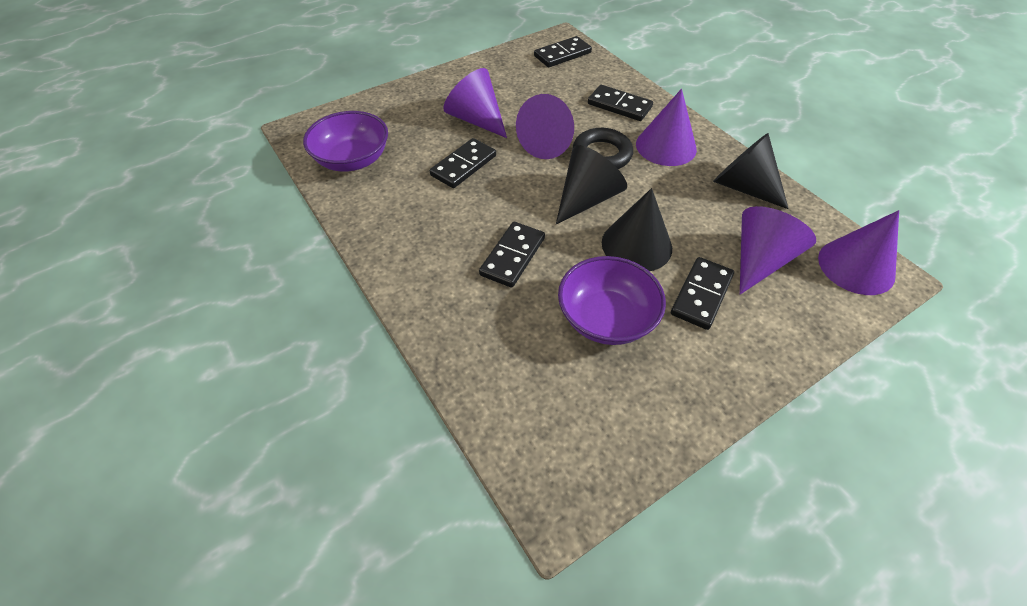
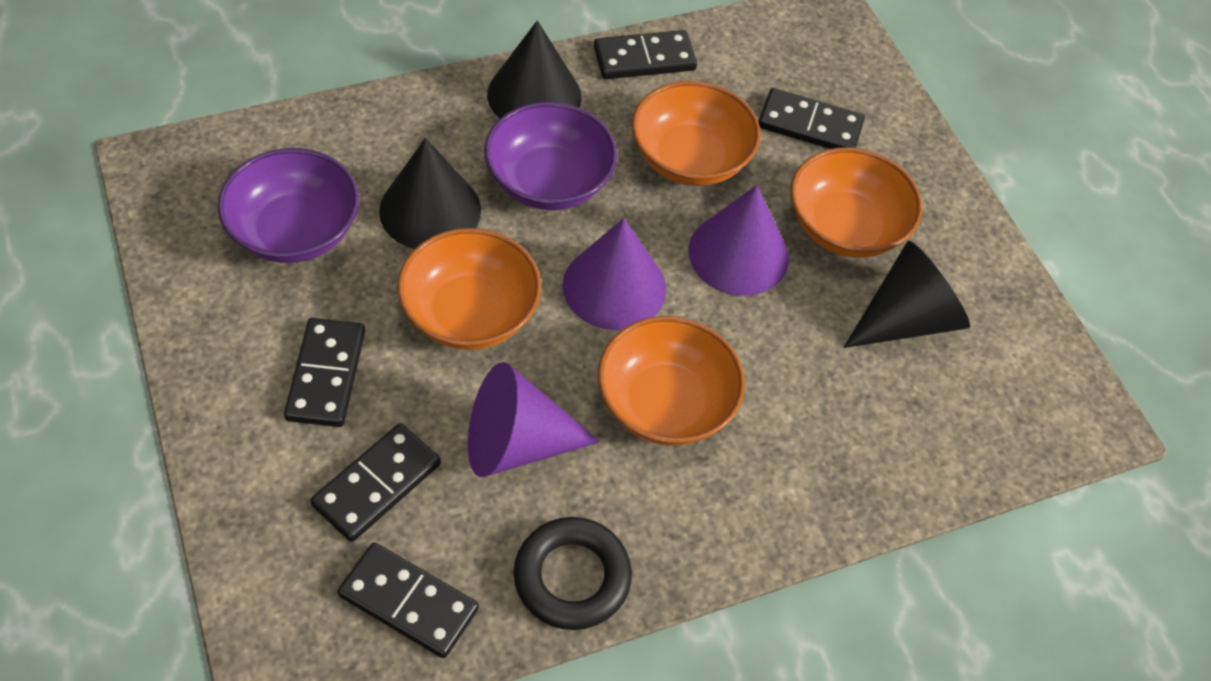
orange bowl: 0 -> 4
purple cone: 5 -> 3

